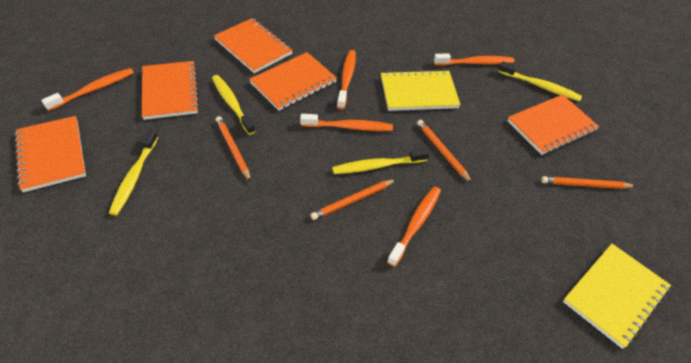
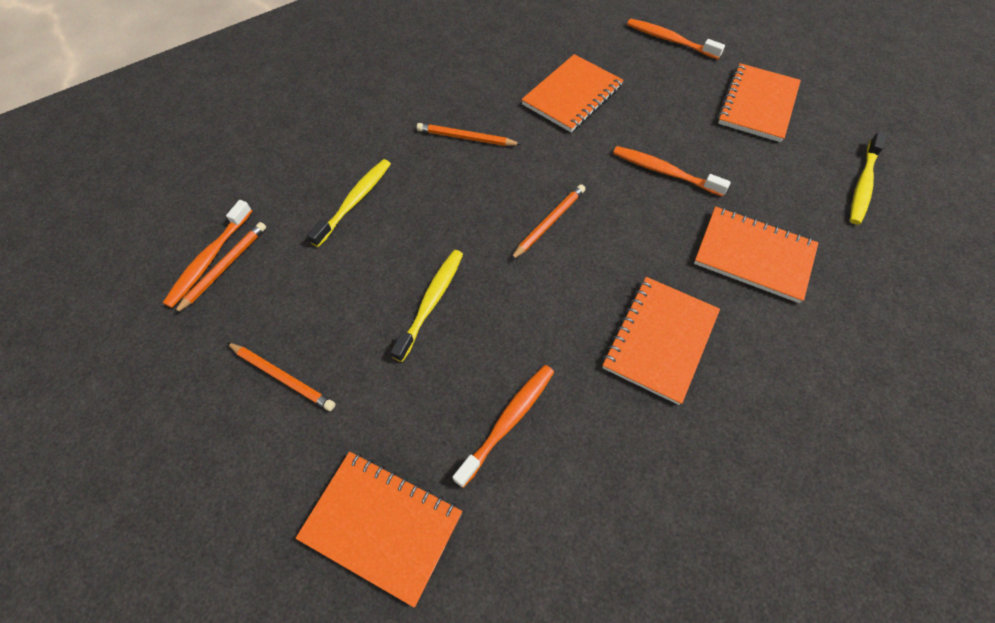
orange toothbrush: 5 -> 4
yellow notebook: 2 -> 0
yellow toothbrush: 4 -> 3

